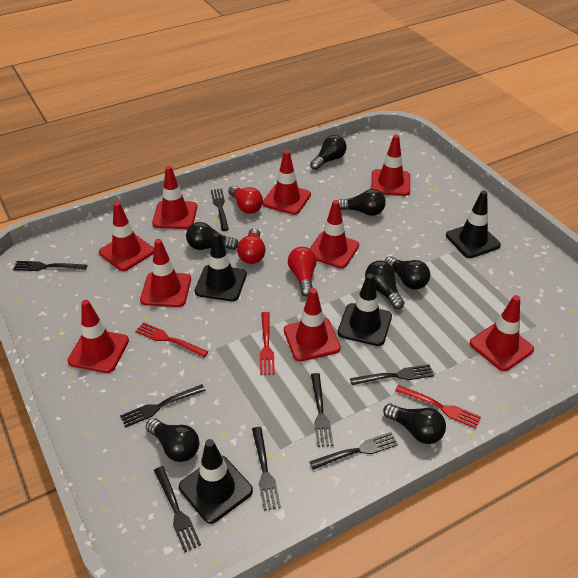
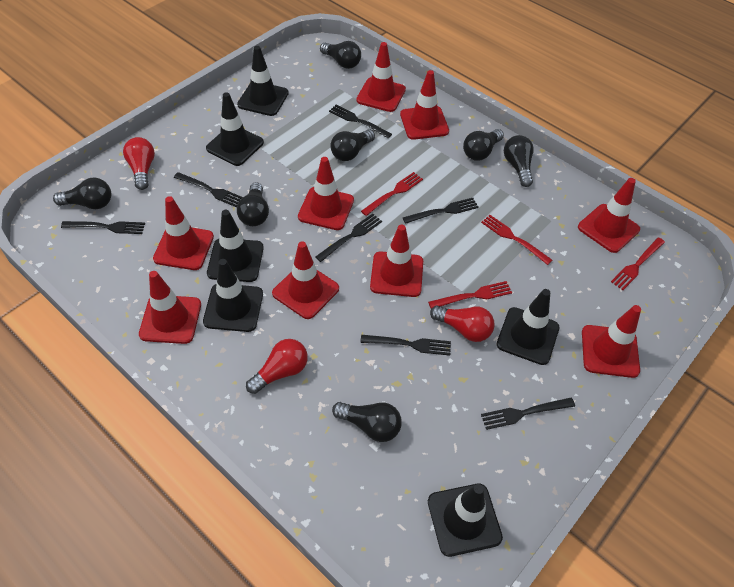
black fork: 8 -> 7
black traffic cone: 4 -> 6
red fork: 3 -> 4

